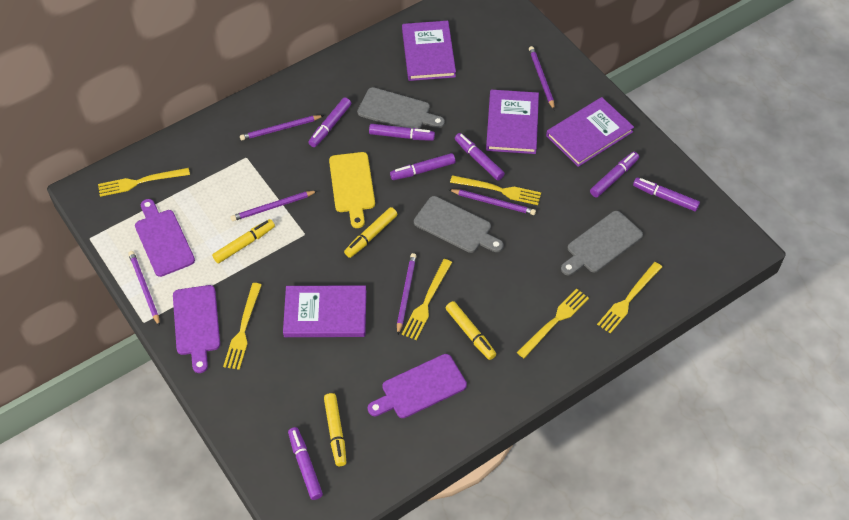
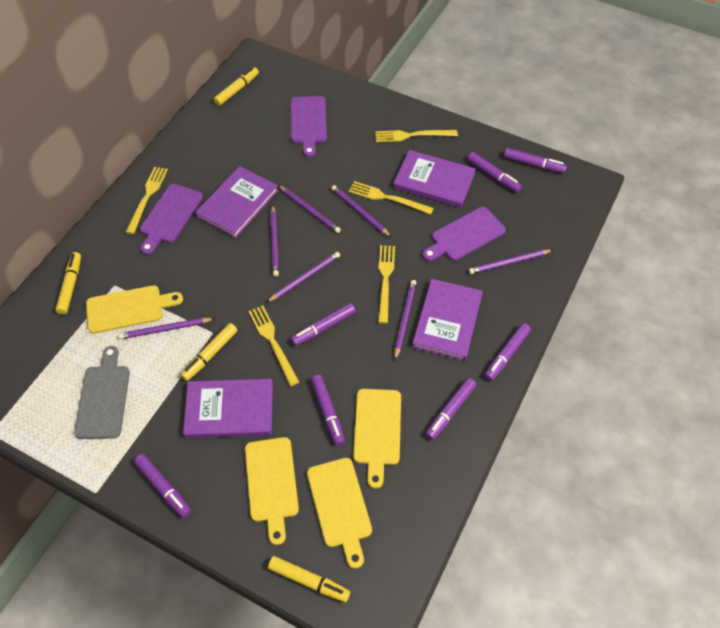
grey cutting board: 3 -> 1
purple pencil: 6 -> 7
yellow cutting board: 1 -> 4
yellow fork: 6 -> 5

